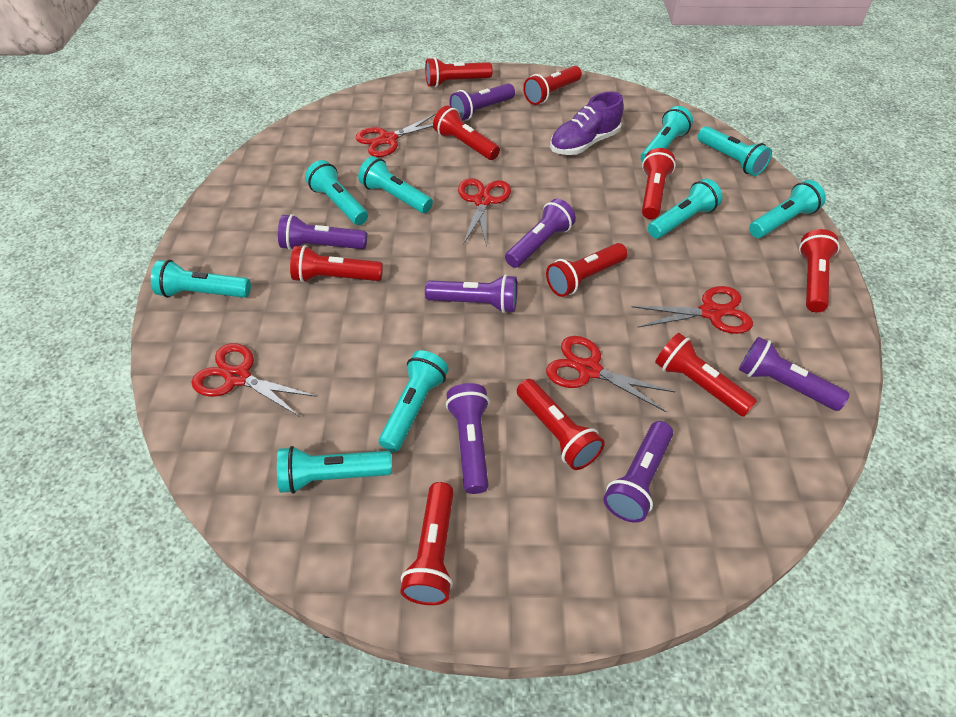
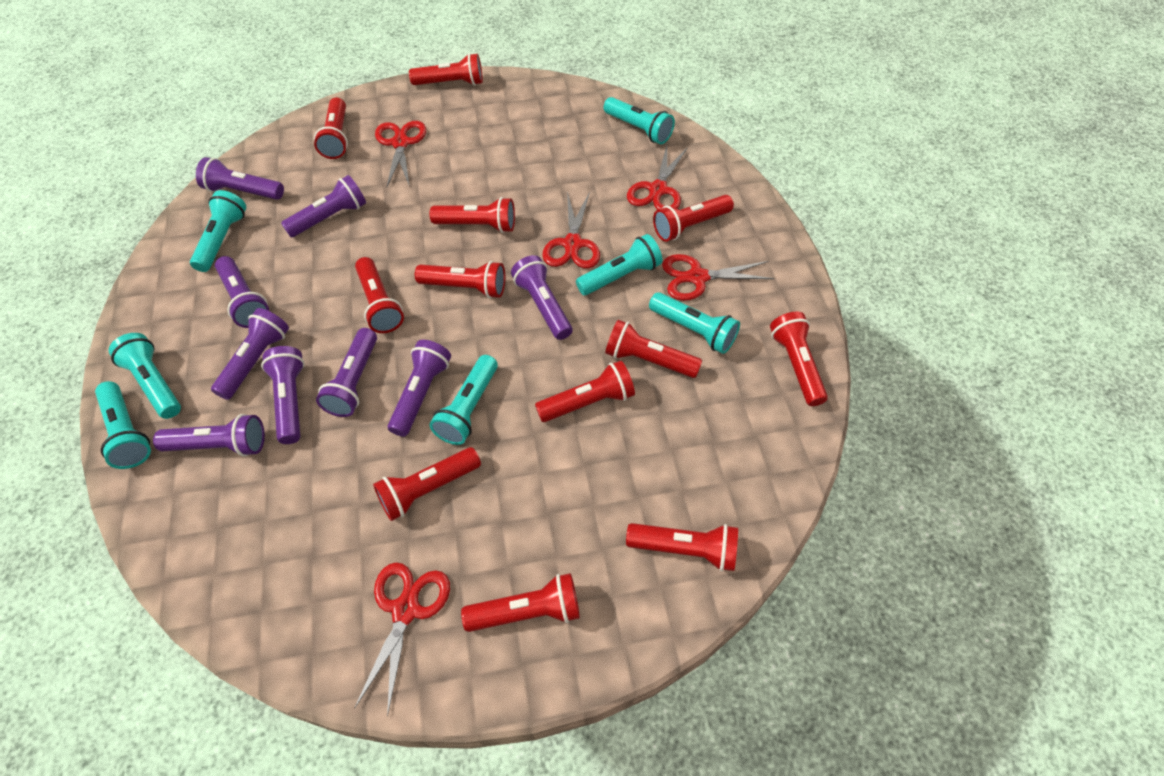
purple flashlight: 7 -> 9
purple shoe: 1 -> 0
red flashlight: 10 -> 12
turquoise flashlight: 9 -> 7

